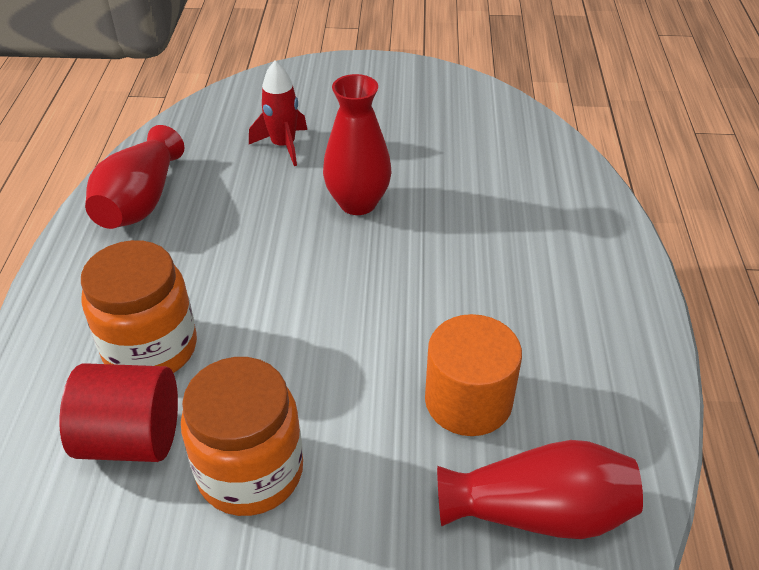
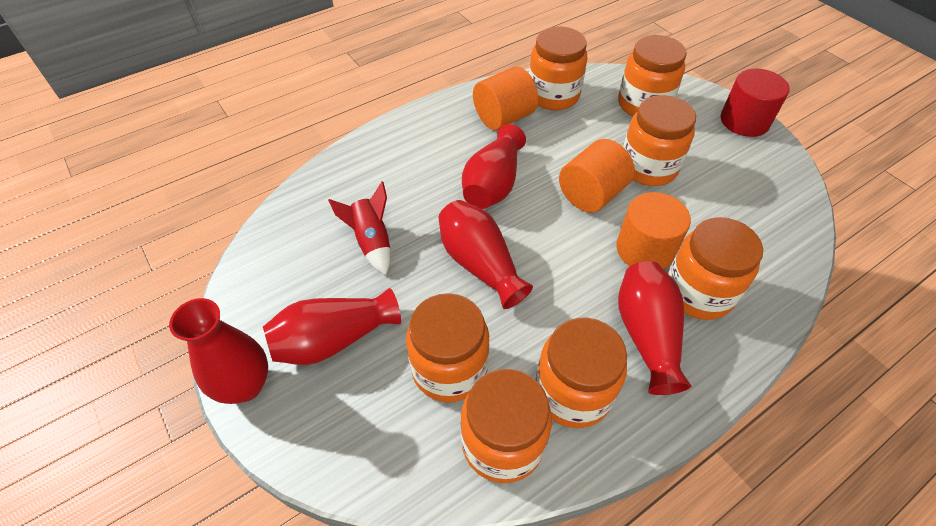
orange cylinder: 1 -> 3
orange jar: 2 -> 7
red vase: 3 -> 5

